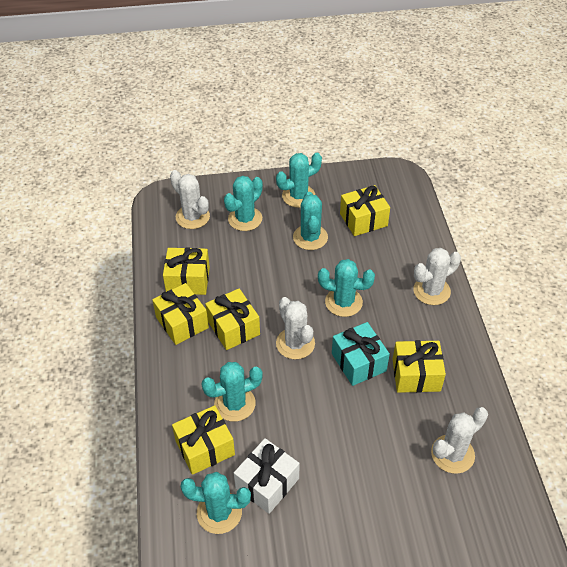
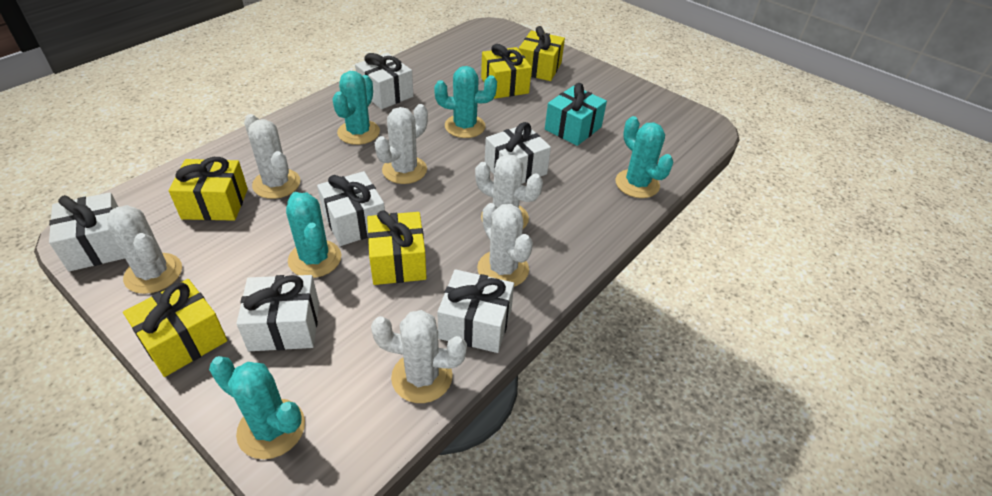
turquoise cactus: 6 -> 5
white cactus: 4 -> 6
white gift: 1 -> 6
yellow gift: 6 -> 5

